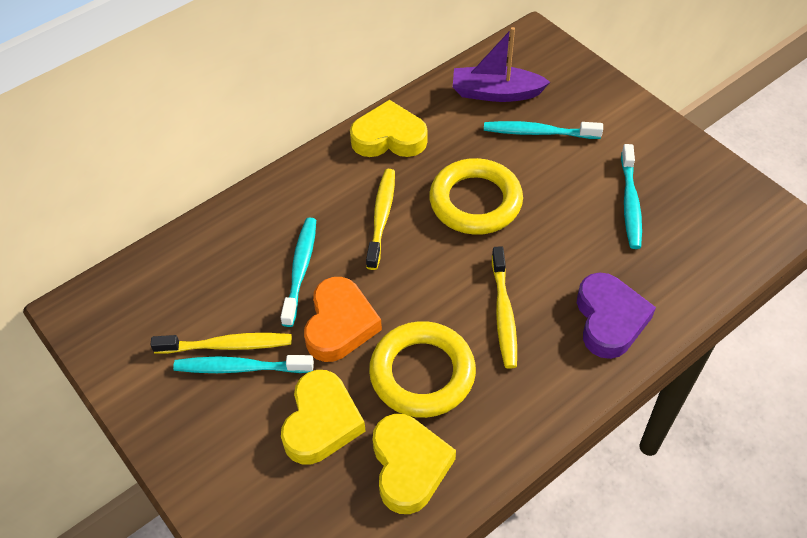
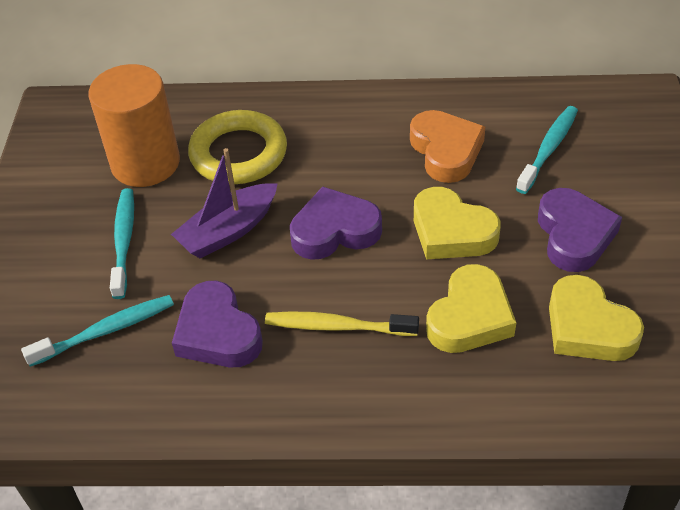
orange cylinder: 0 -> 1
purple heart: 1 -> 3
turquoise toothbrush: 4 -> 3
yellow ring: 2 -> 1
yellow toothbrush: 3 -> 1

